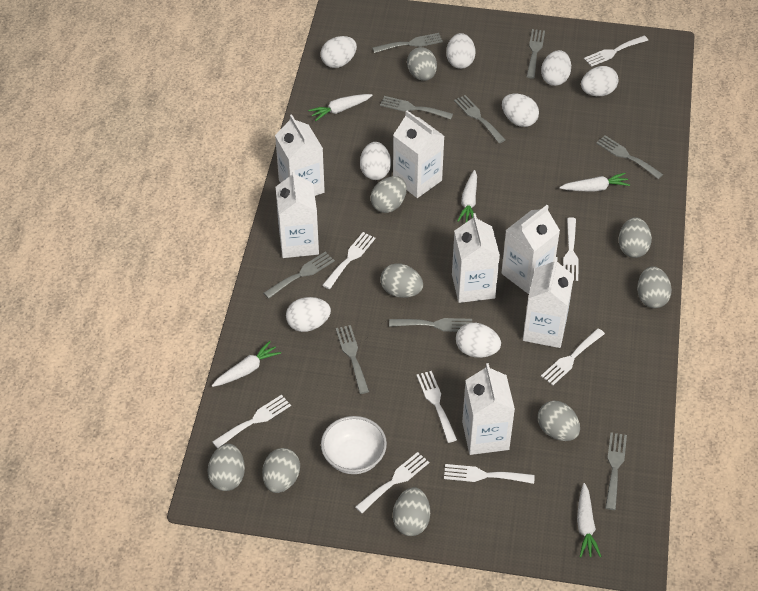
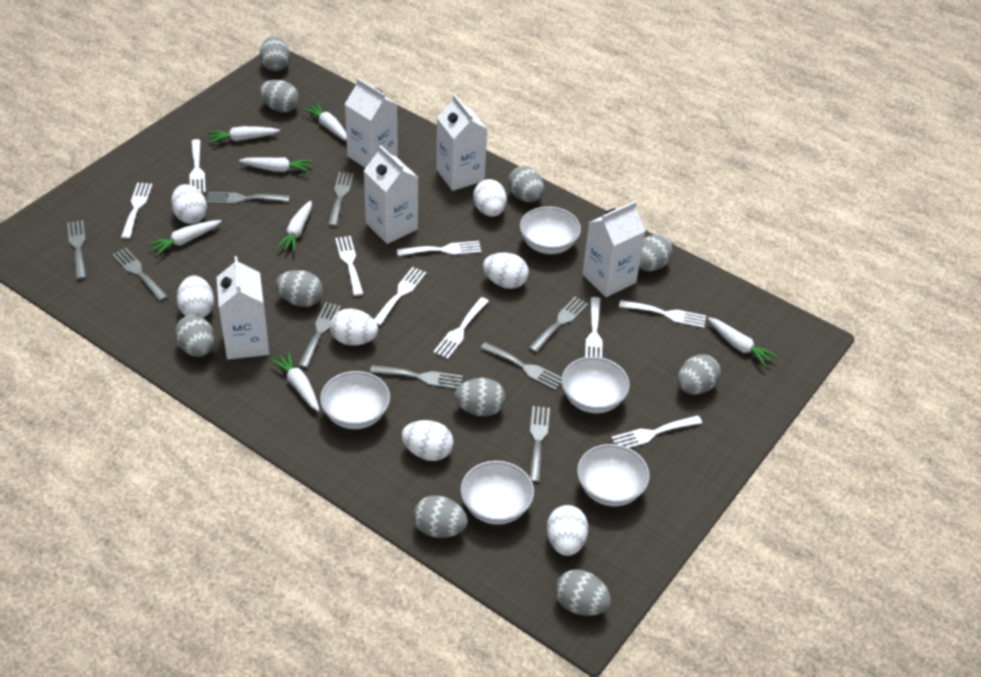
grey egg: 9 -> 10
white bowl: 1 -> 5
white carrot: 5 -> 7
white carton: 7 -> 5
white egg: 8 -> 7
white fork: 8 -> 9

